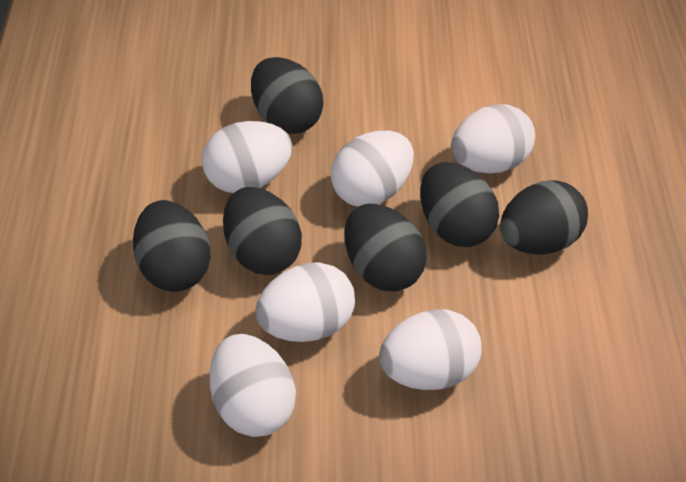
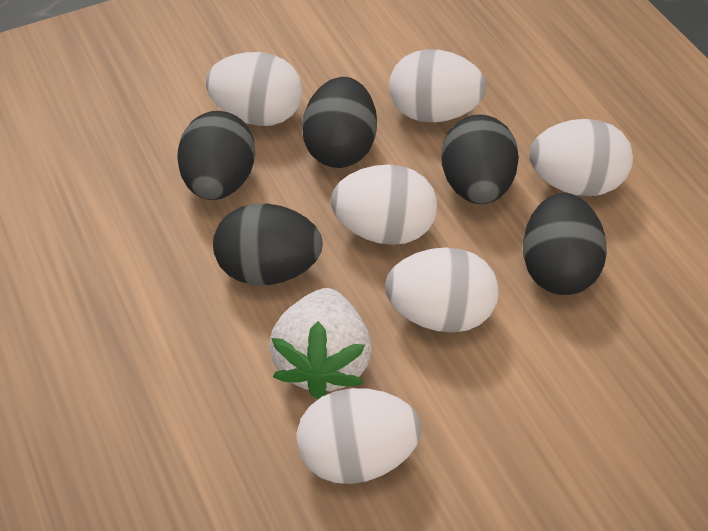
black egg: 6 -> 5
white strawberry: 0 -> 1

